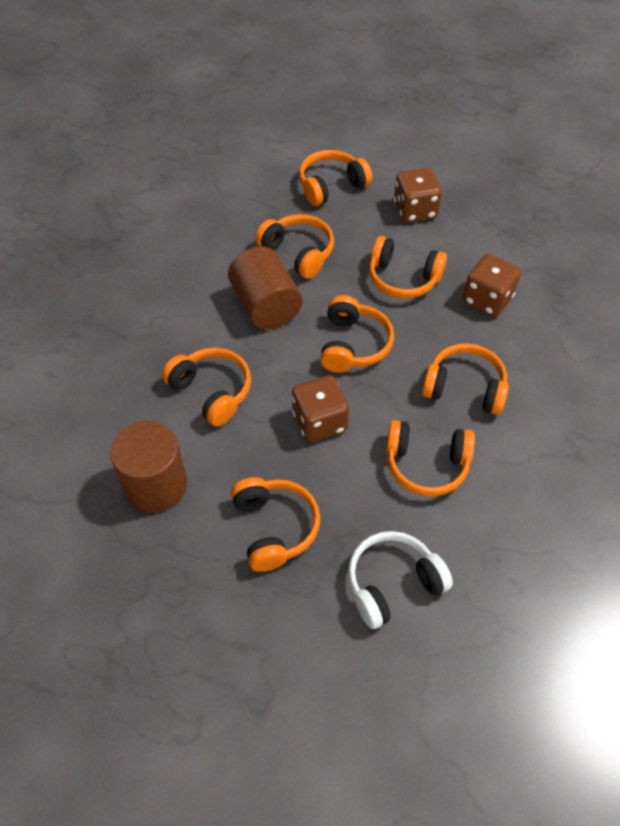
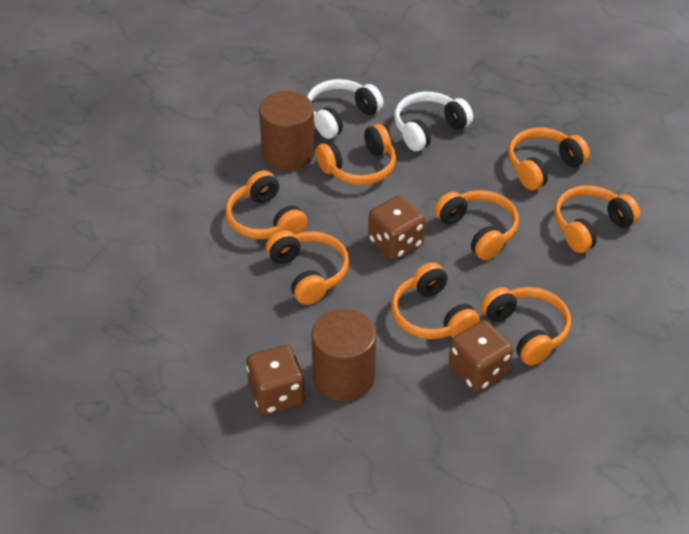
white headphones: 1 -> 2

